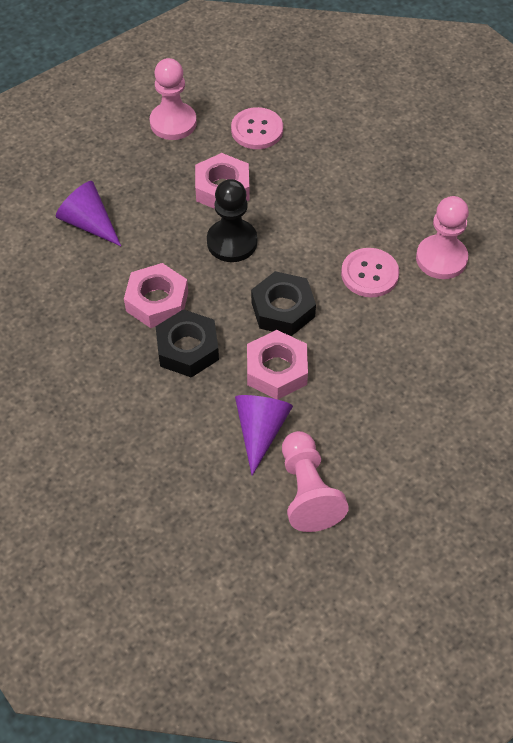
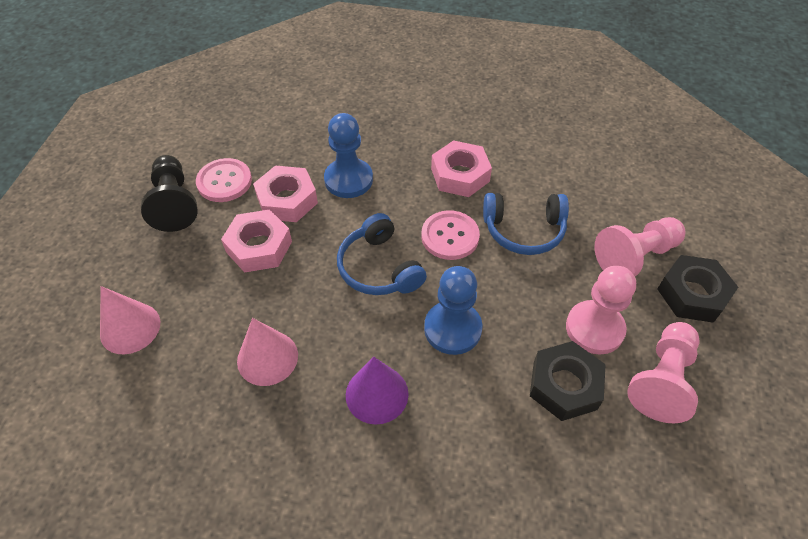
blue headphones: 0 -> 2
blue pawn: 0 -> 2
pink cone: 0 -> 2
purple cone: 2 -> 1

